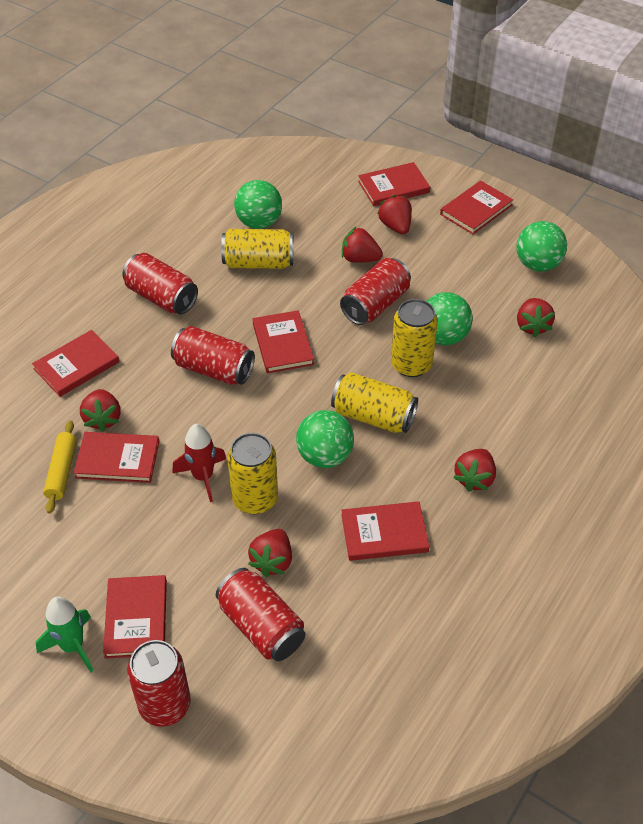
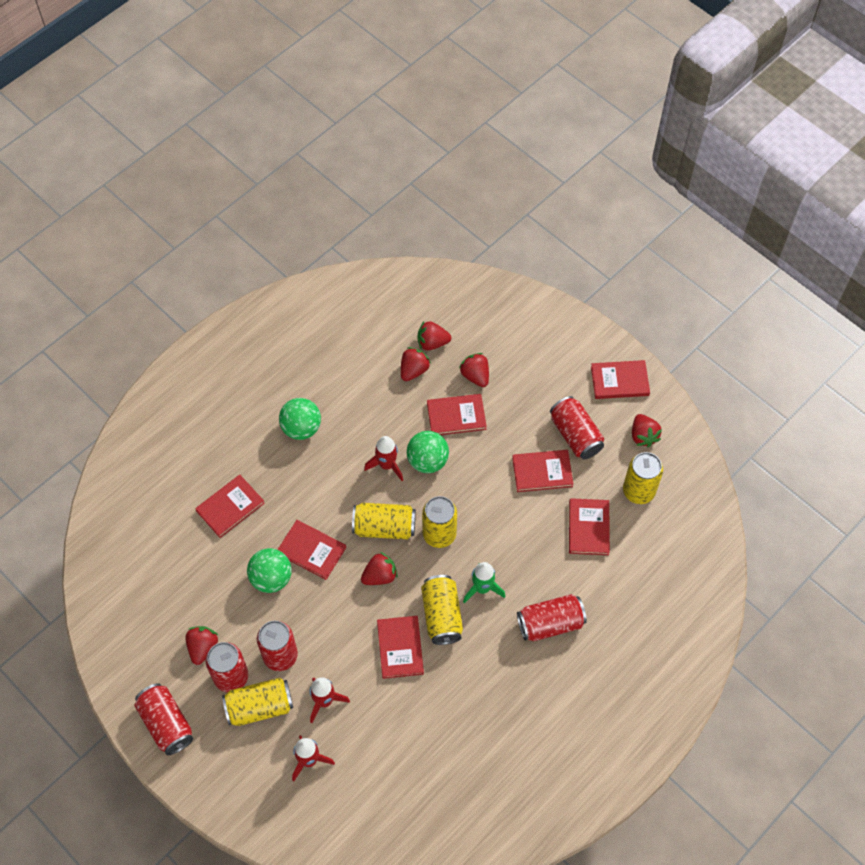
green ball: 4 -> 3
red rocket: 1 -> 3
yellow can: 4 -> 5
yellow rolling pin: 1 -> 0

